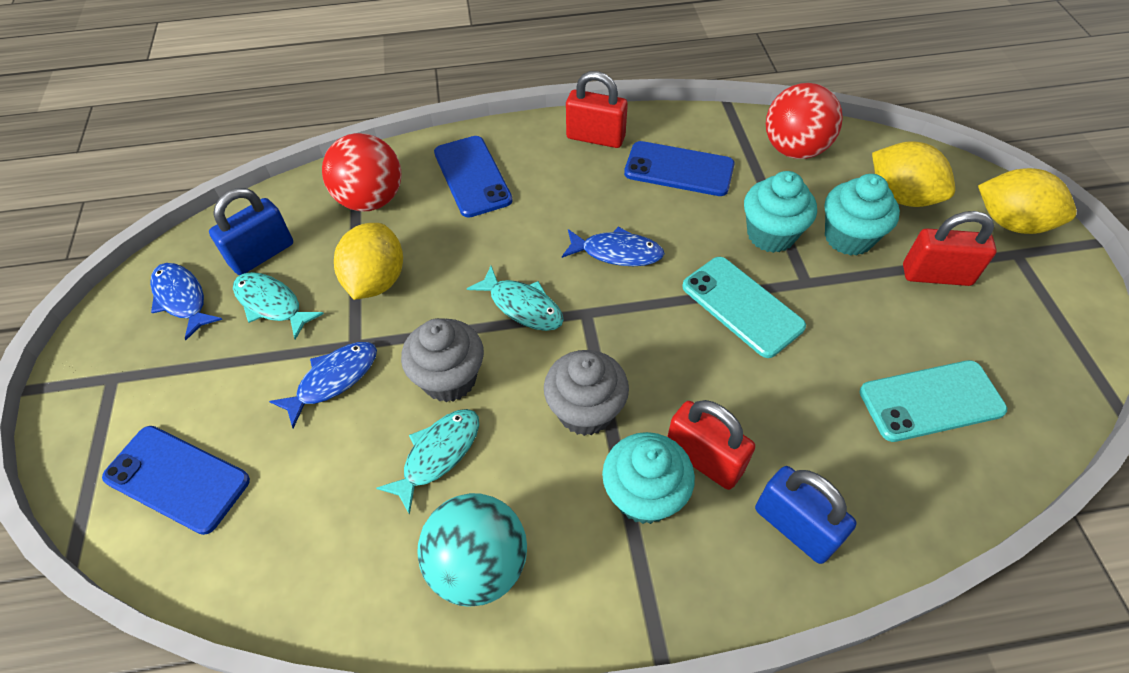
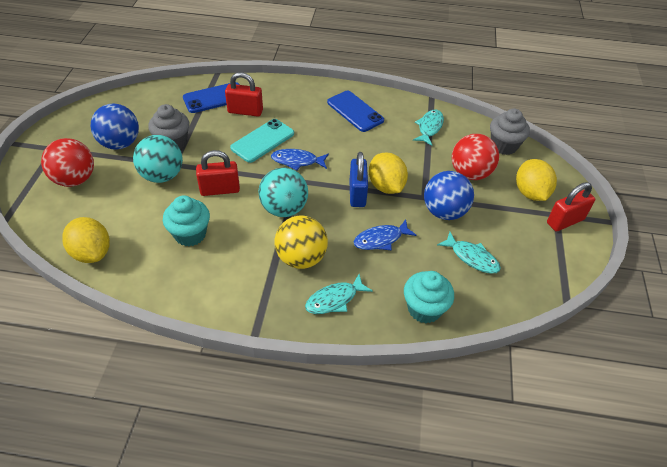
blue ball: 0 -> 2
blue fish: 3 -> 2
blue padlock: 2 -> 1
blue phone: 3 -> 2
turquoise ball: 1 -> 2
turquoise cupcake: 3 -> 2
turquoise phone: 2 -> 1
yellow ball: 0 -> 1

